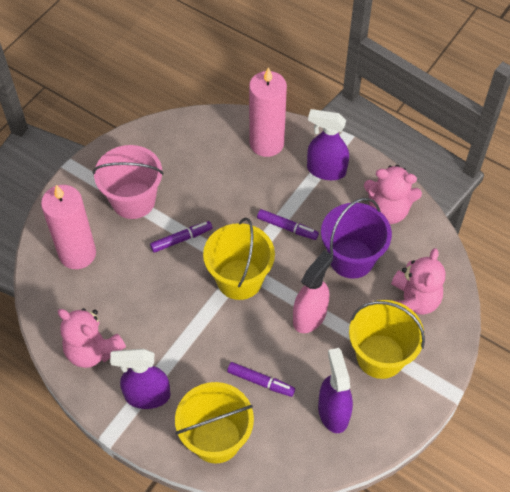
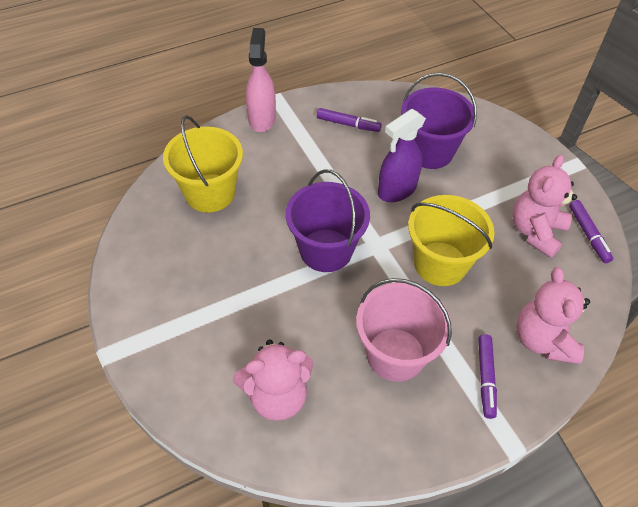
pink candle: 2 -> 0
purple bucket: 1 -> 2
purple spray bottle: 3 -> 1
yellow bucket: 3 -> 2

